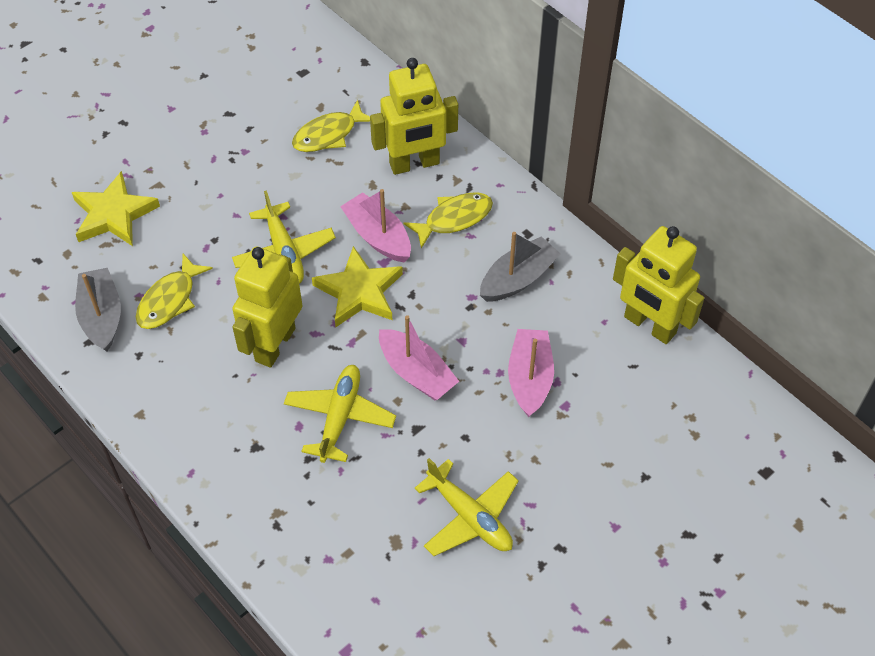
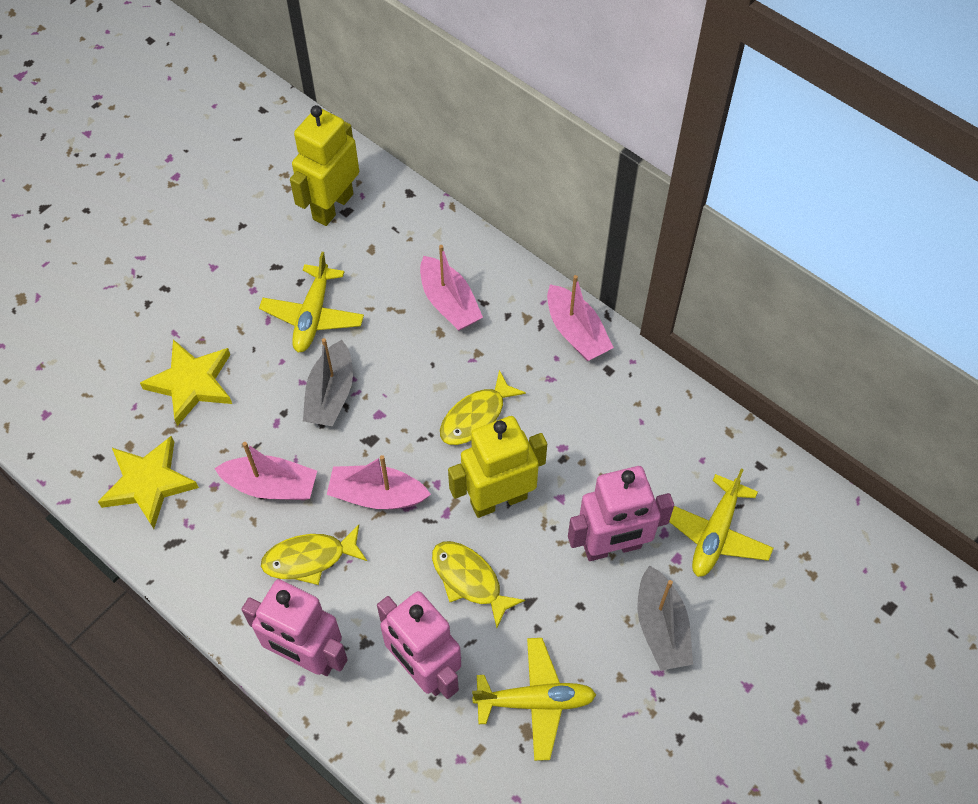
pink boat: 3 -> 4
pink robot: 0 -> 3
yellow robot: 3 -> 2

